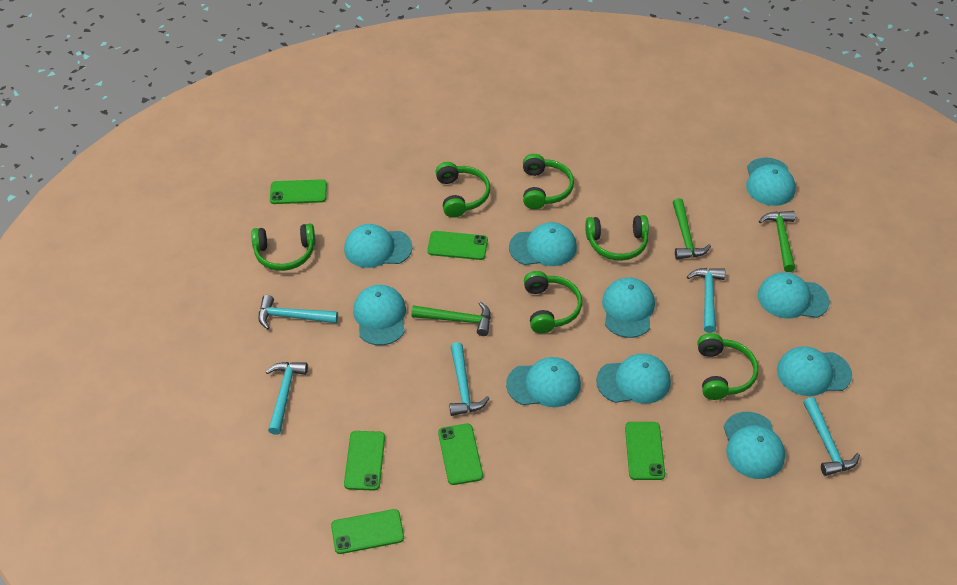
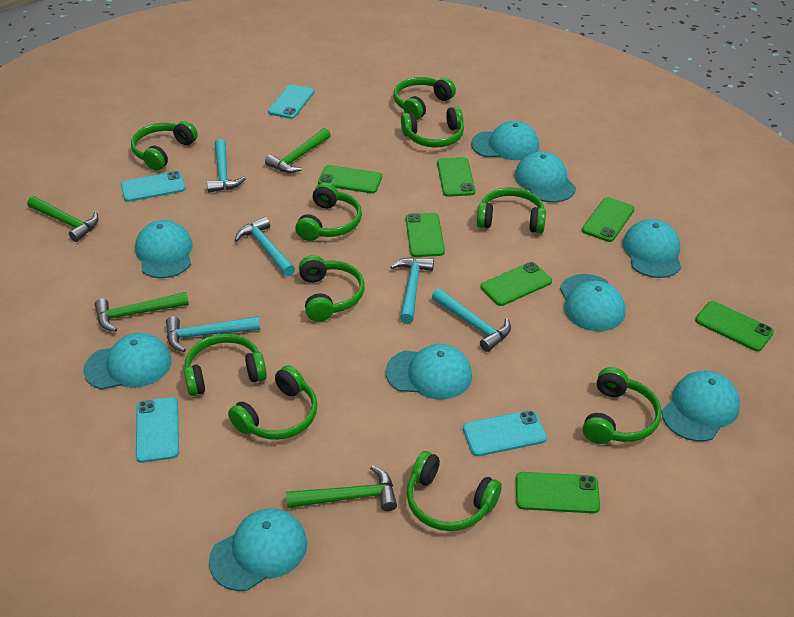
green hammer: 3 -> 4
green headphones: 6 -> 10
green phone: 6 -> 7
turquoise cap: 10 -> 9
turquoise phone: 0 -> 4

